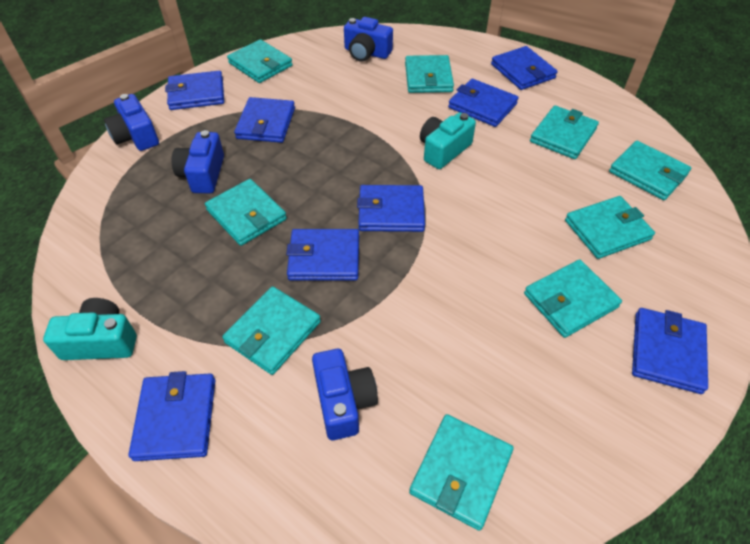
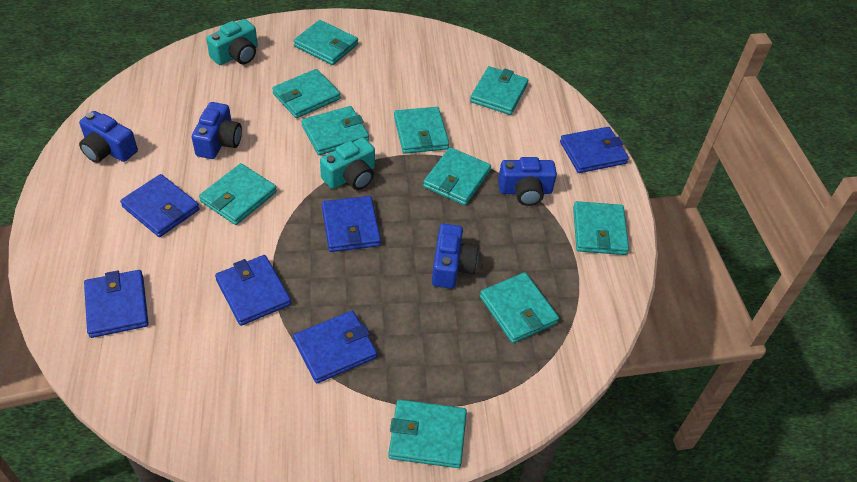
blue wallet: 8 -> 6
turquoise wallet: 9 -> 10

